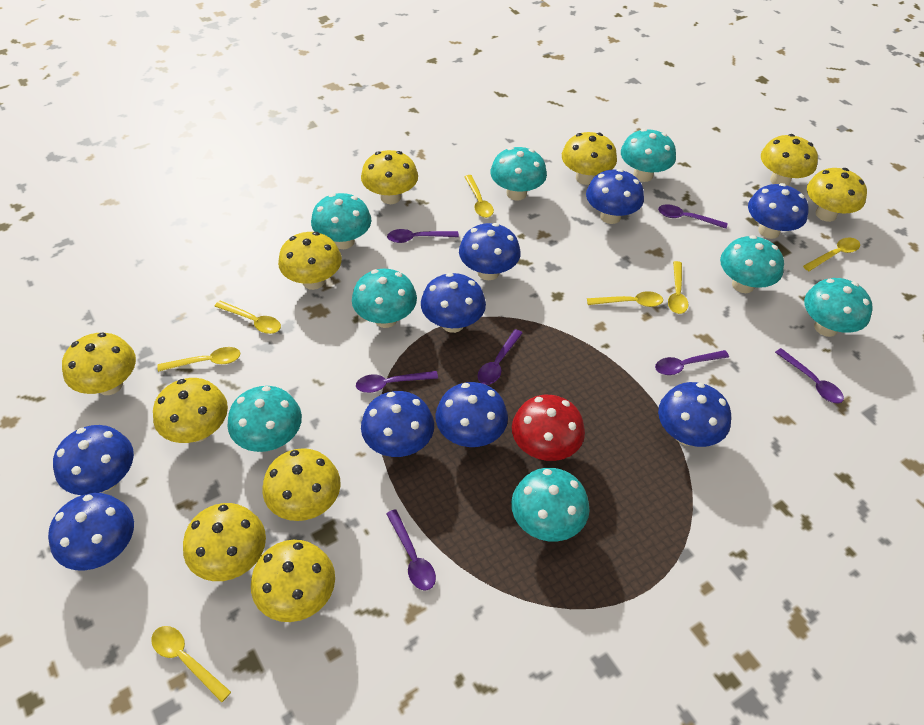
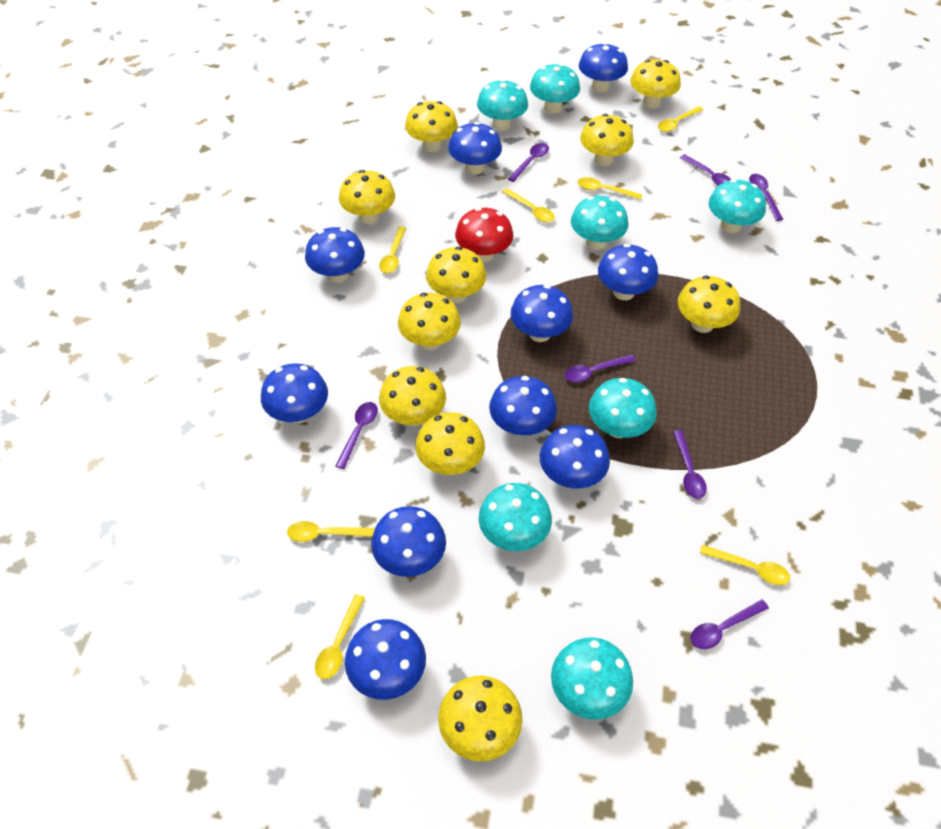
blue mushroom: 9 -> 10
turquoise mushroom: 8 -> 7

